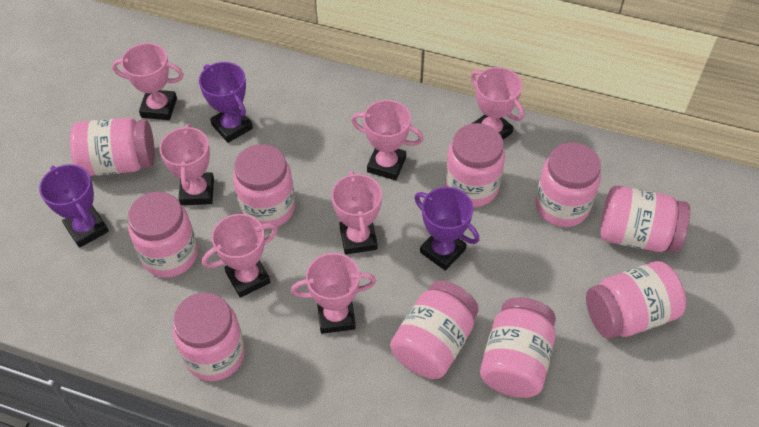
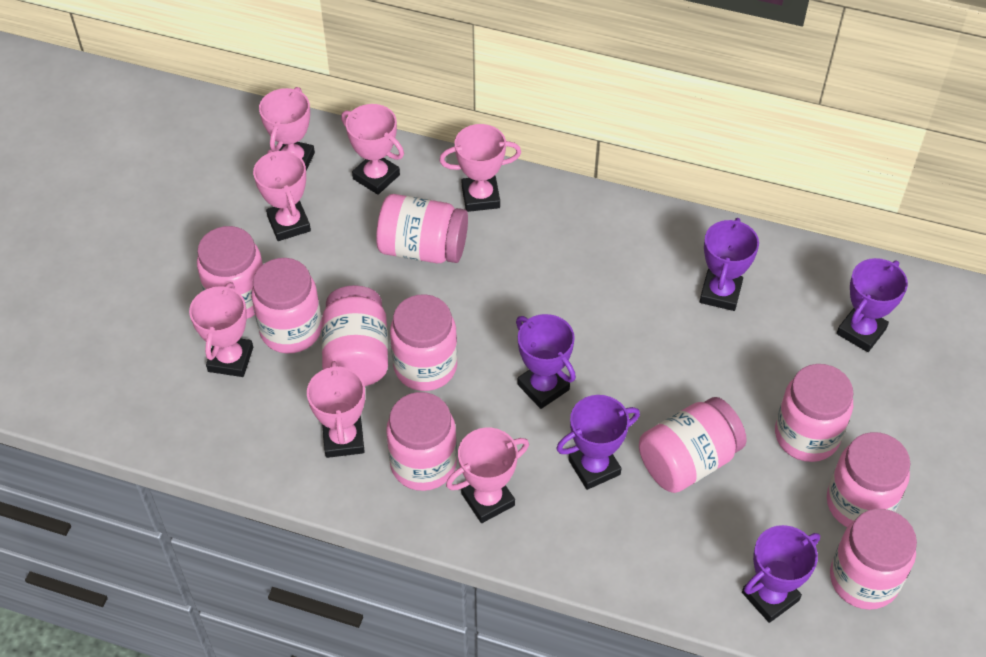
purple trophy: 3 -> 5

